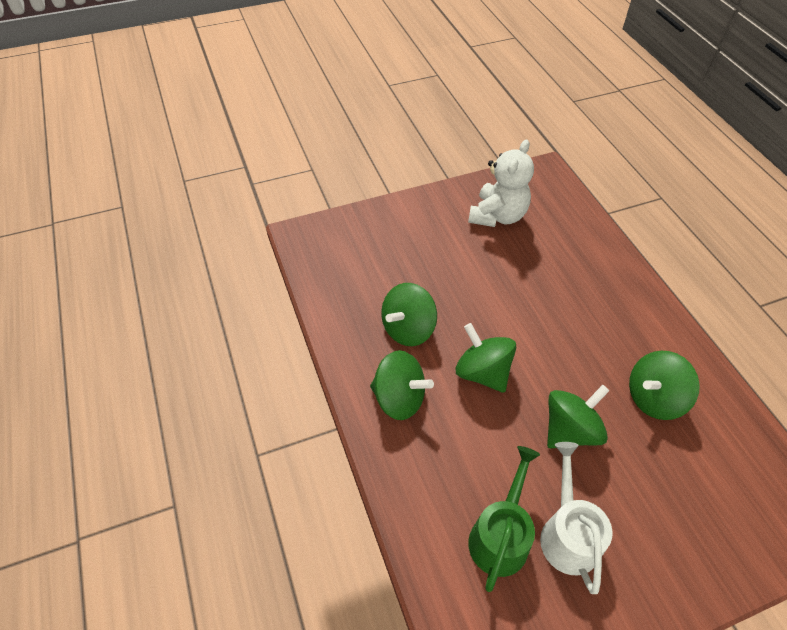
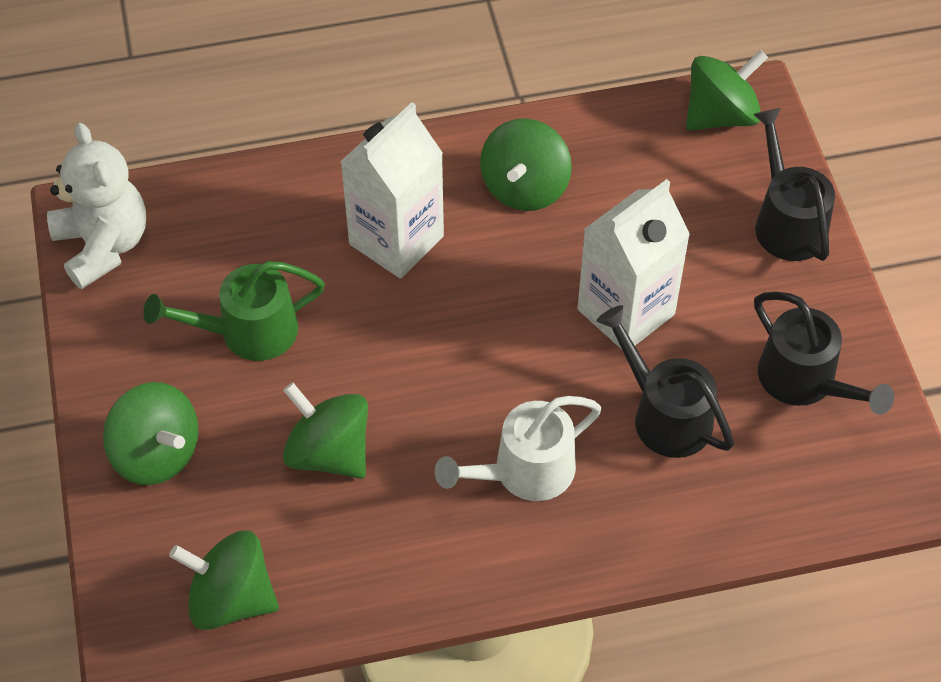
black watering can: 0 -> 3
white carton: 0 -> 2

